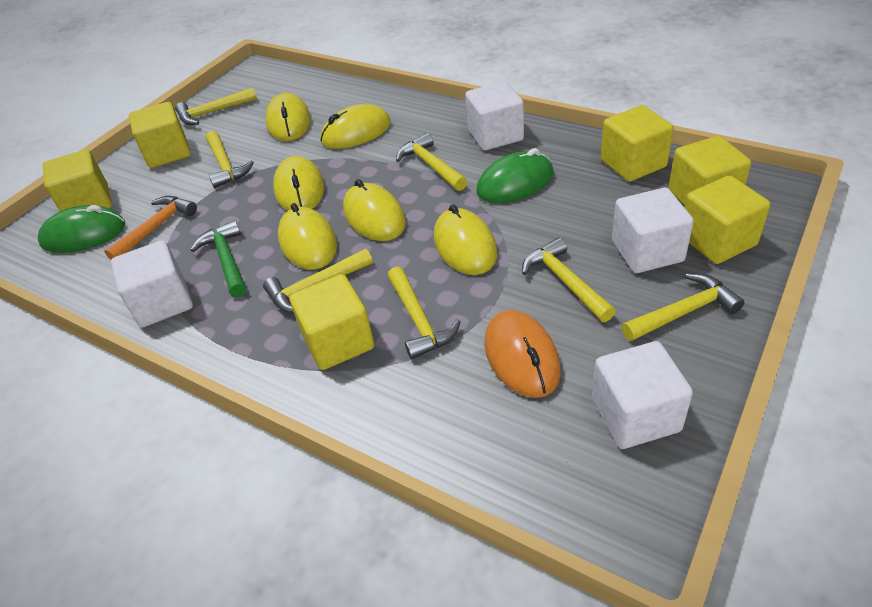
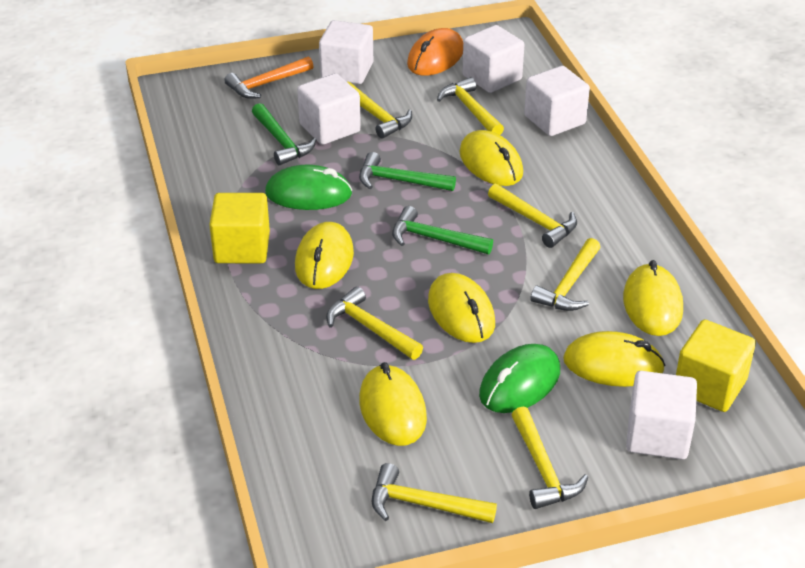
green hammer: 1 -> 3
white cube: 4 -> 5
yellow cube: 6 -> 2

